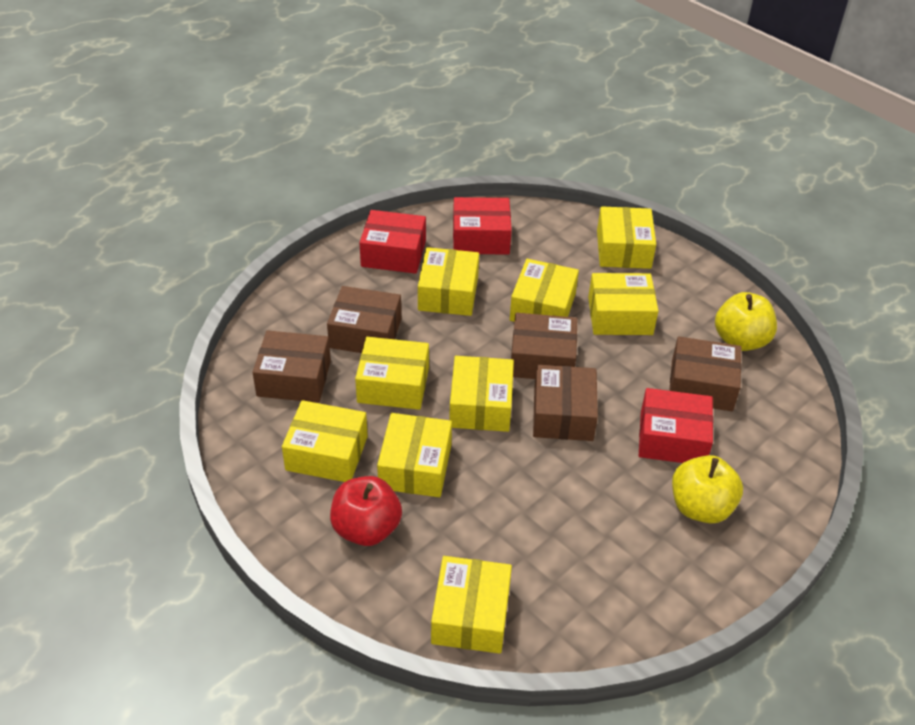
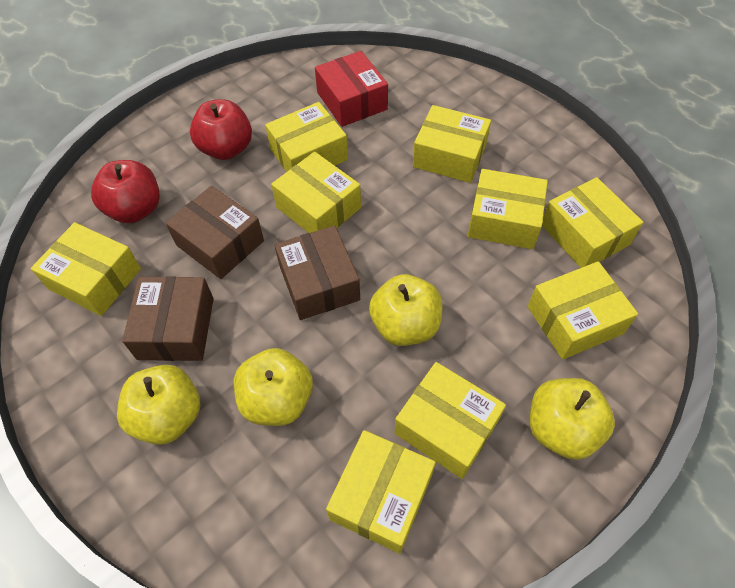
brown box: 5 -> 3
red apple: 1 -> 2
red box: 3 -> 1
yellow apple: 2 -> 4

